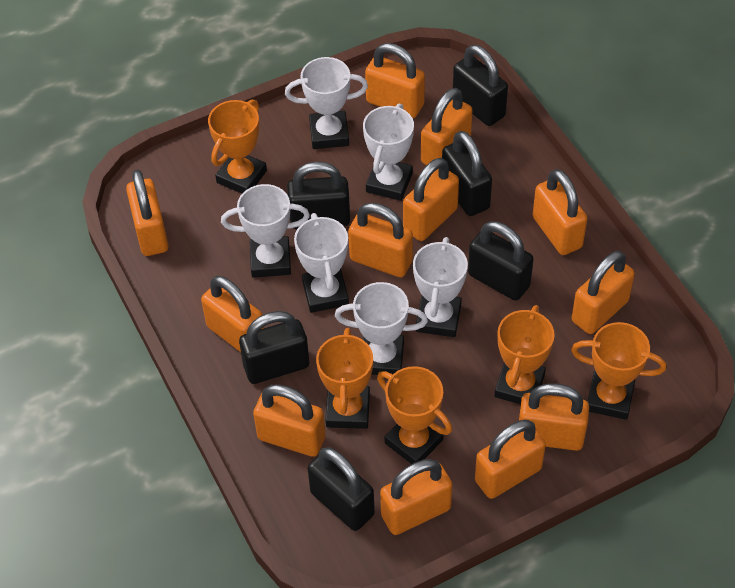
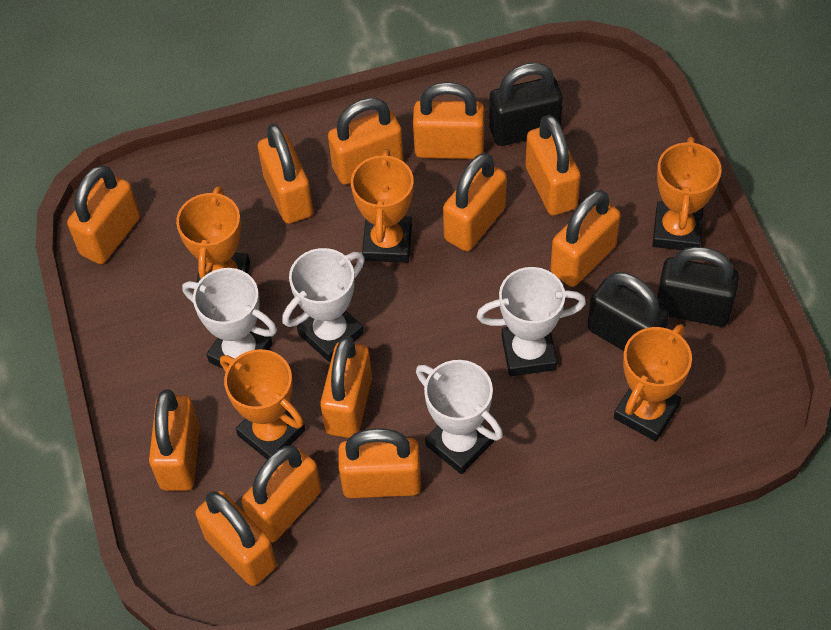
black padlock: 6 -> 3
white trophy: 6 -> 4

